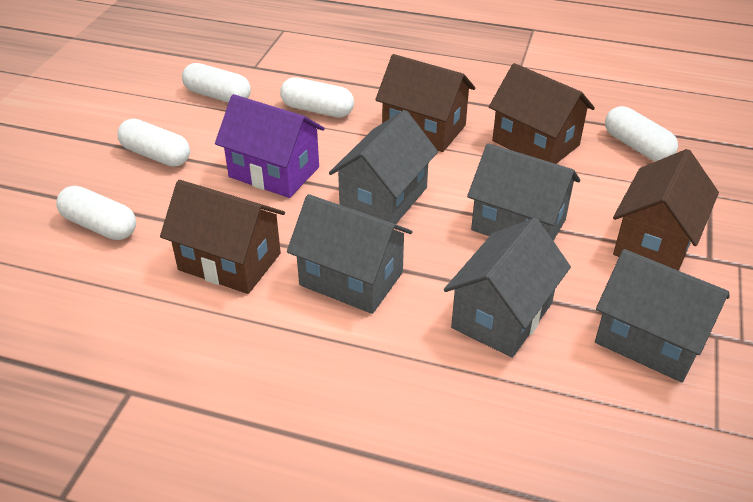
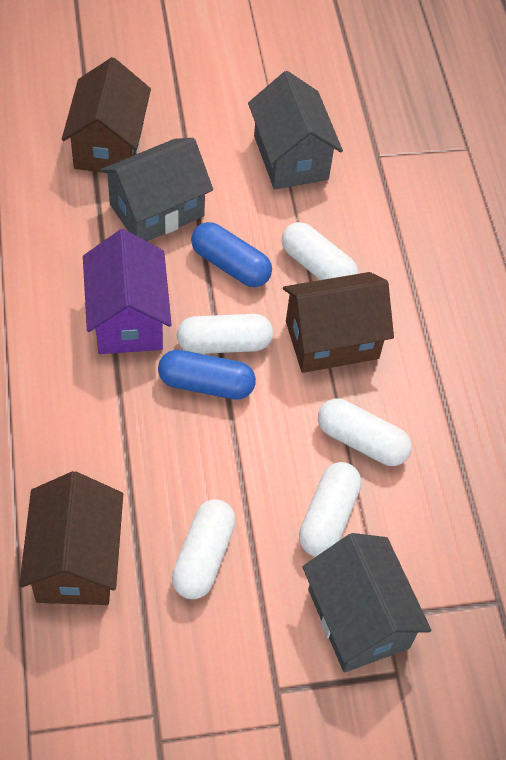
blue capsule: 0 -> 2
brown house: 4 -> 3
grey house: 5 -> 3

